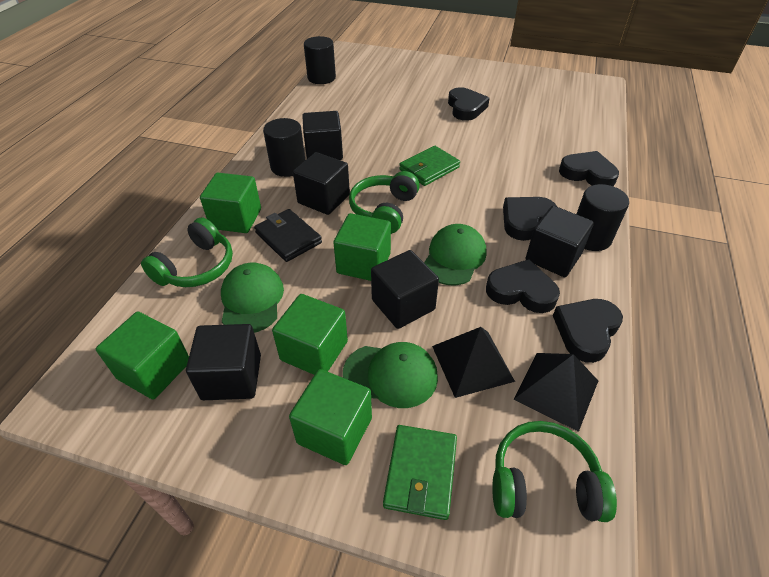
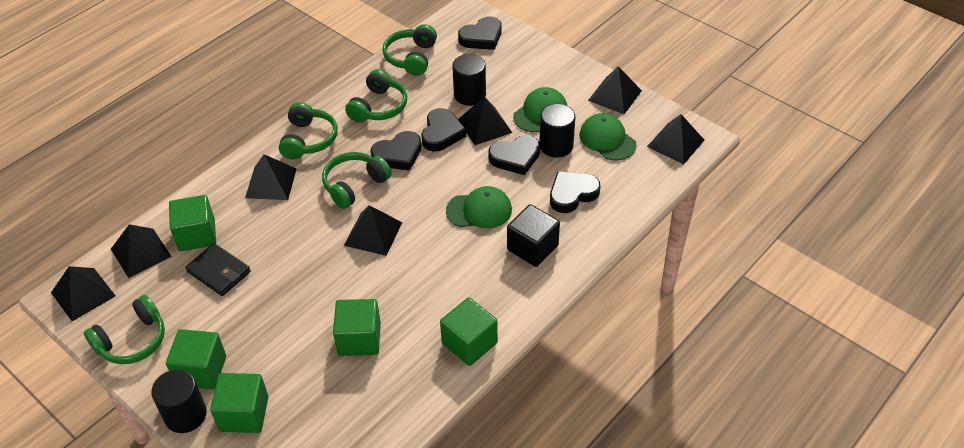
black cube: 5 -> 1
black pyramid: 2 -> 7
green headphones: 3 -> 5
green wallet: 2 -> 0

